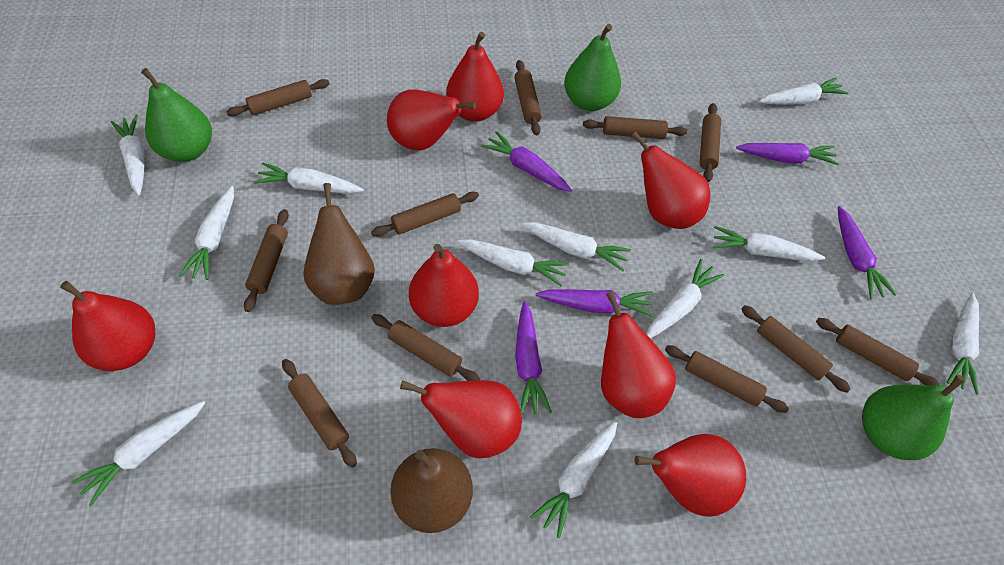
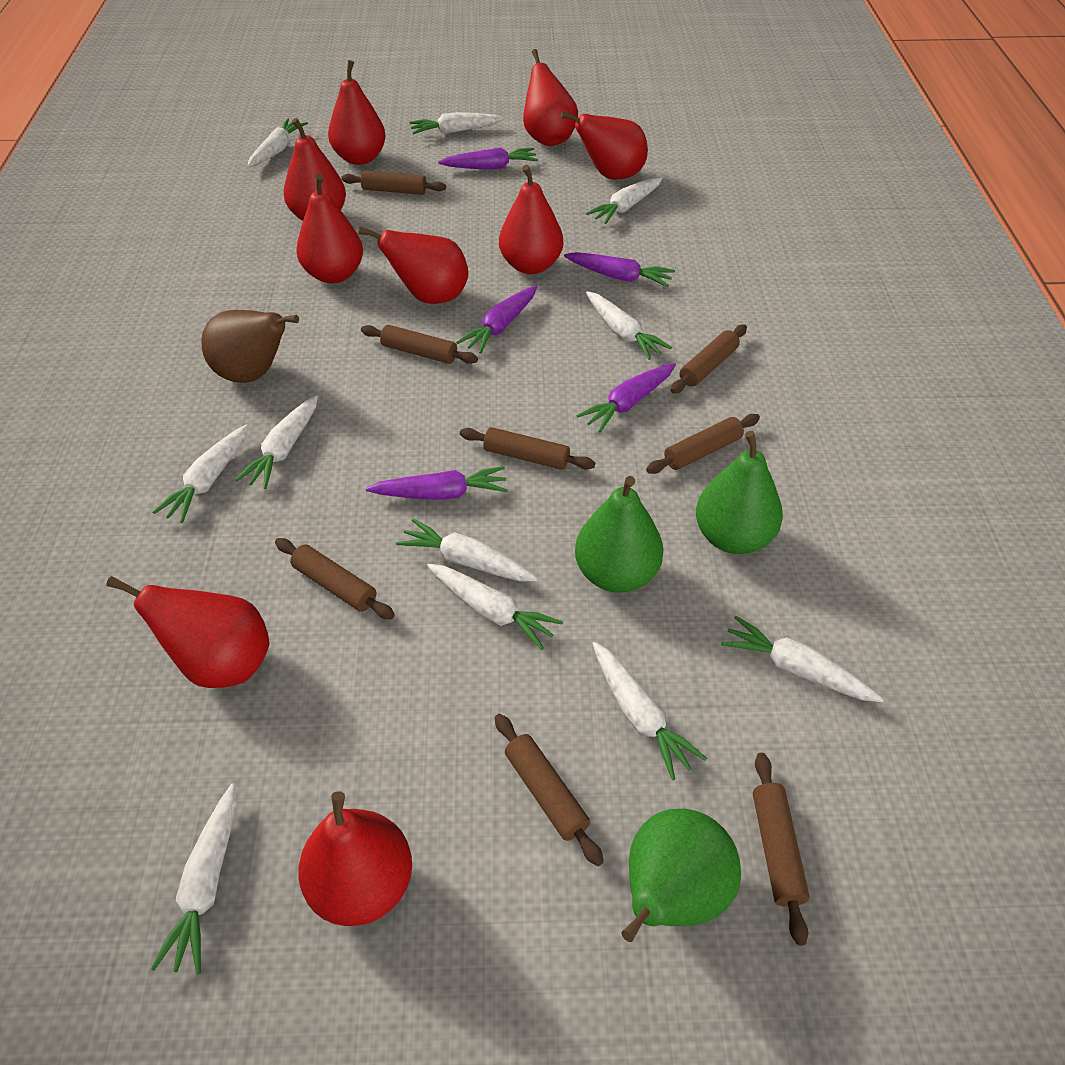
brown pear: 2 -> 1
brown rolling pin: 11 -> 8
red pear: 8 -> 9

